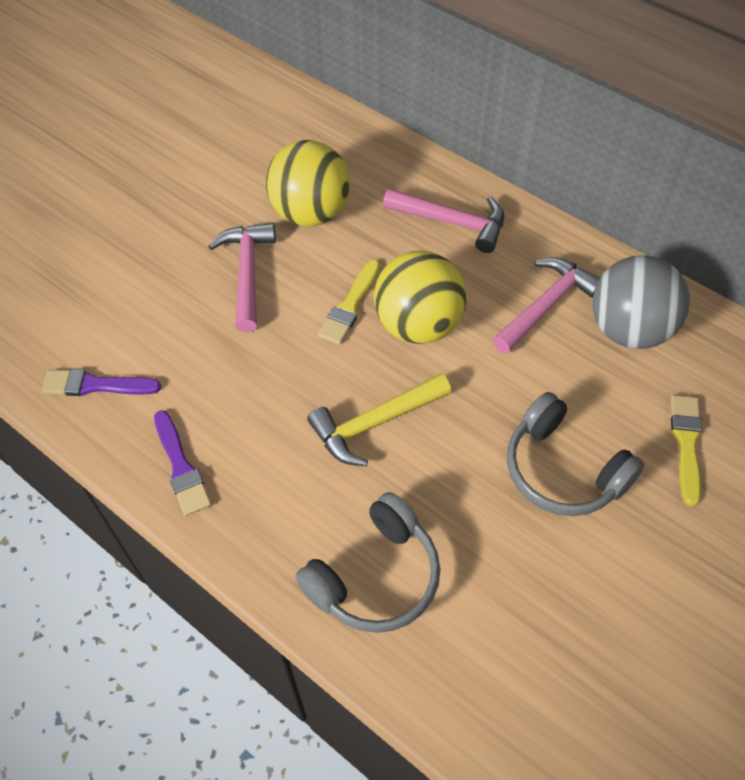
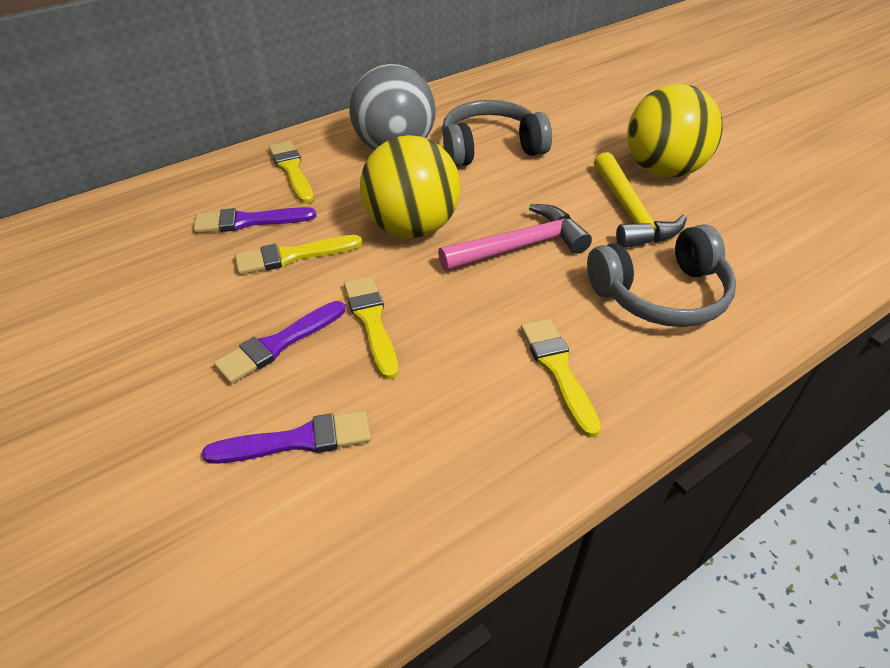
pink hammer: 3 -> 1
purple brush: 2 -> 3
yellow brush: 2 -> 4

